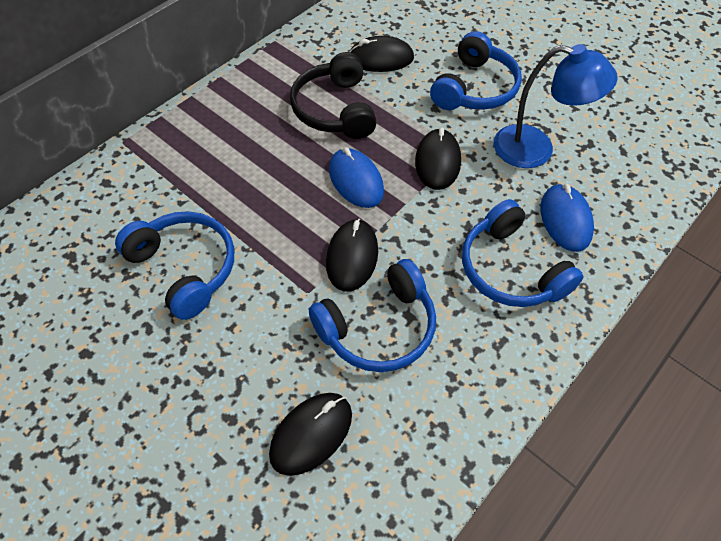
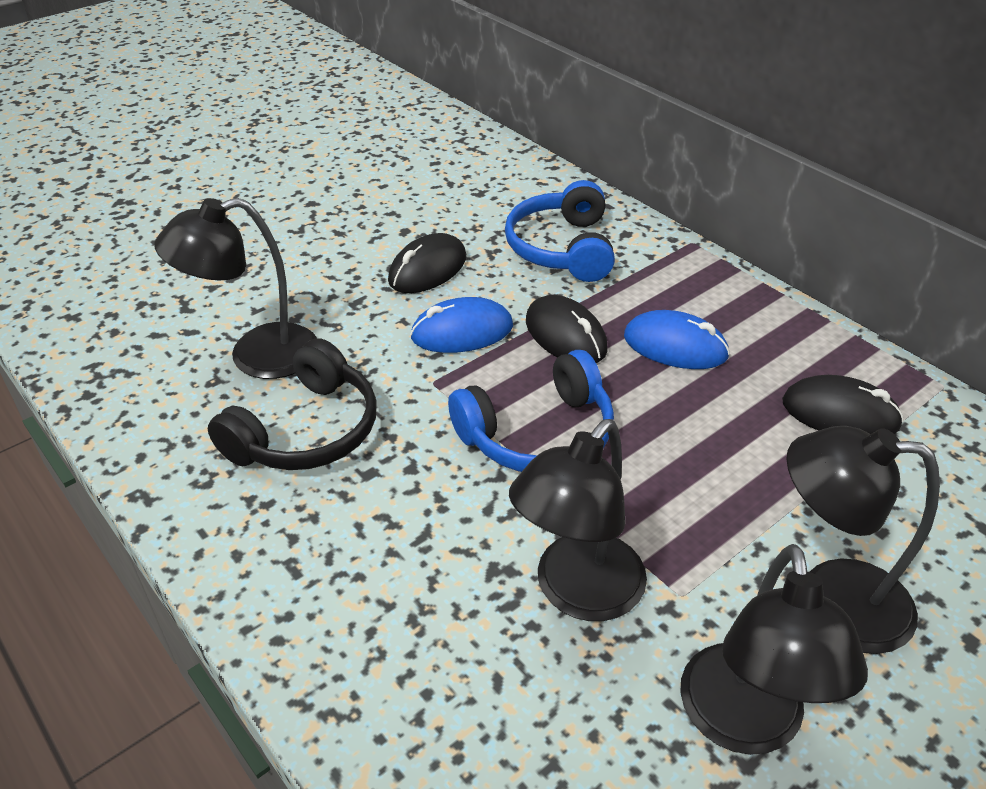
black lamp: 0 -> 4
black mouse: 4 -> 3
blue headphones: 4 -> 2
blue lamp: 1 -> 0

